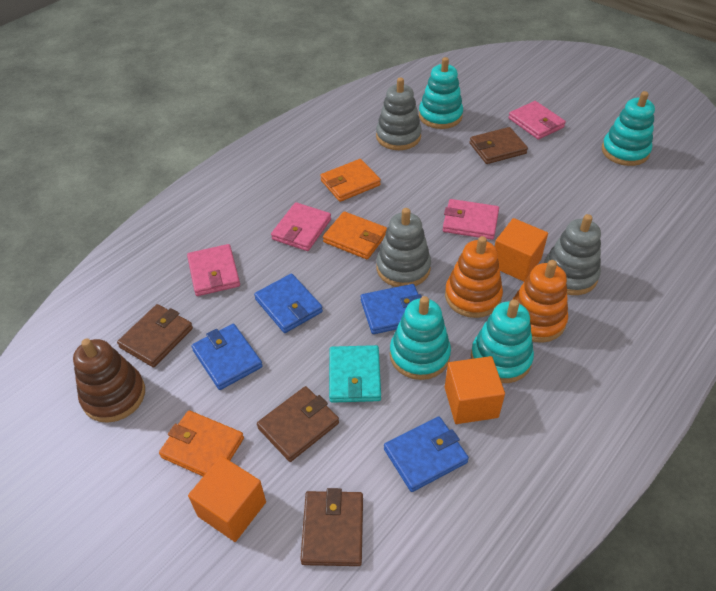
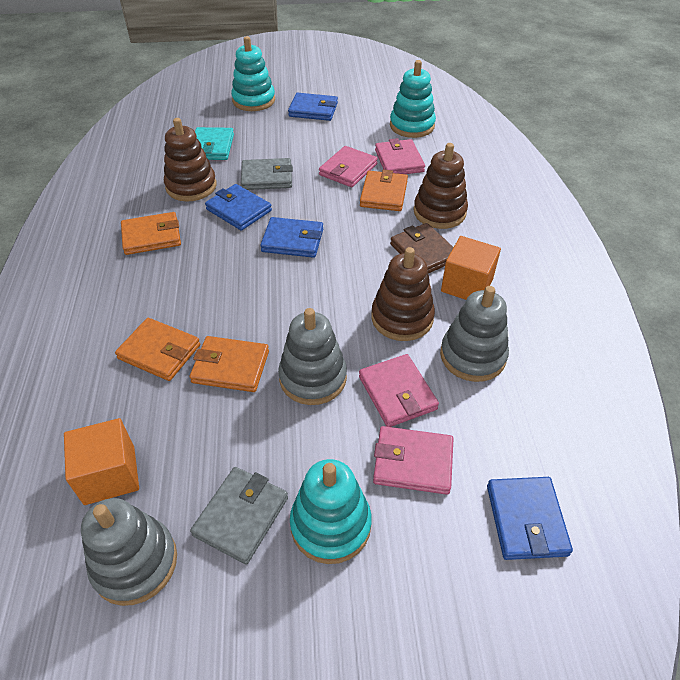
brown stacking toy: 1 -> 3
brown wallet: 4 -> 1
grey wallet: 0 -> 2
orange cube: 3 -> 2
orange stacking toy: 2 -> 0
orange wallet: 3 -> 4
turquoise stacking toy: 4 -> 3

